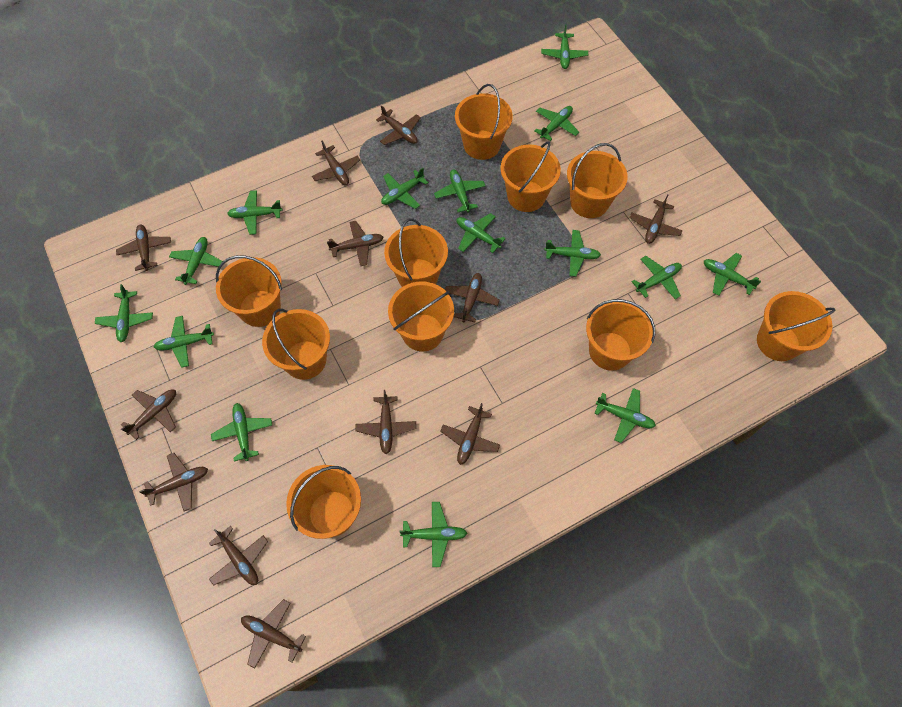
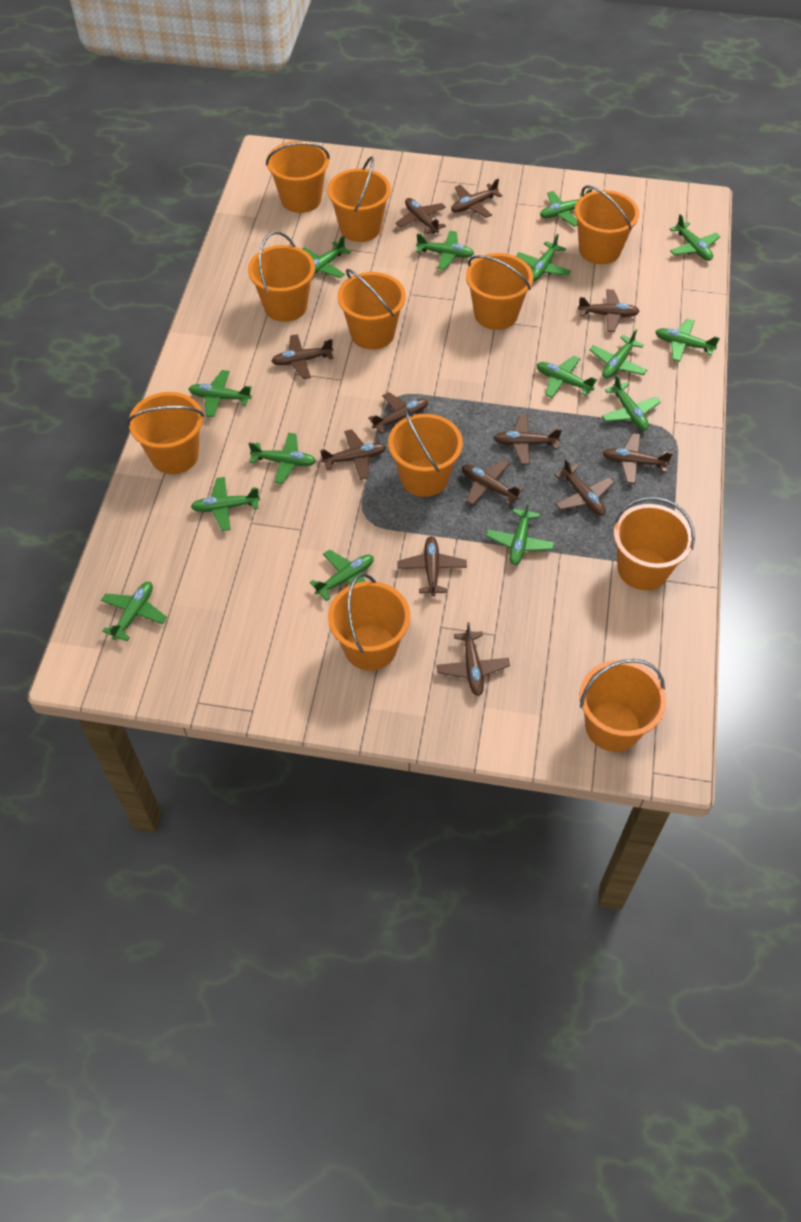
orange bucket: 10 -> 11

